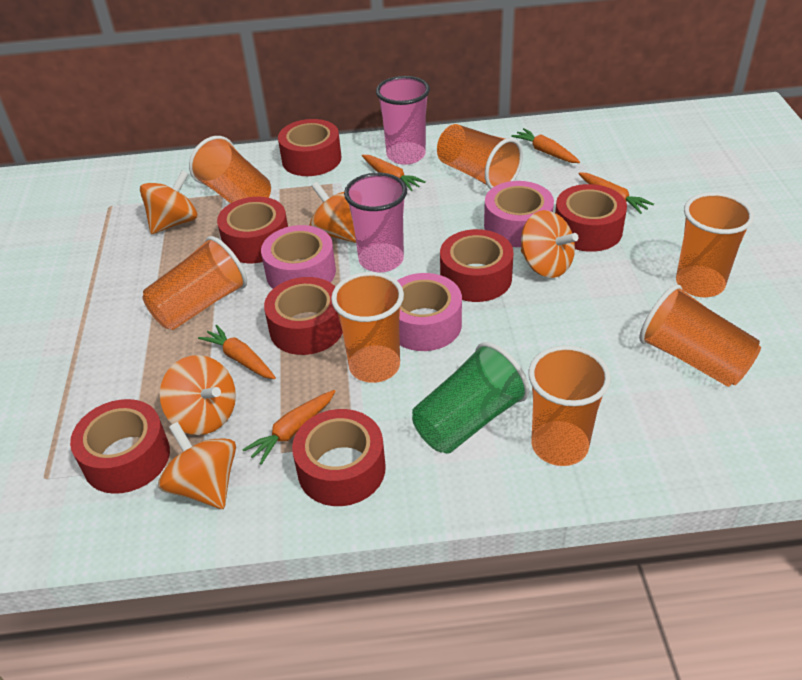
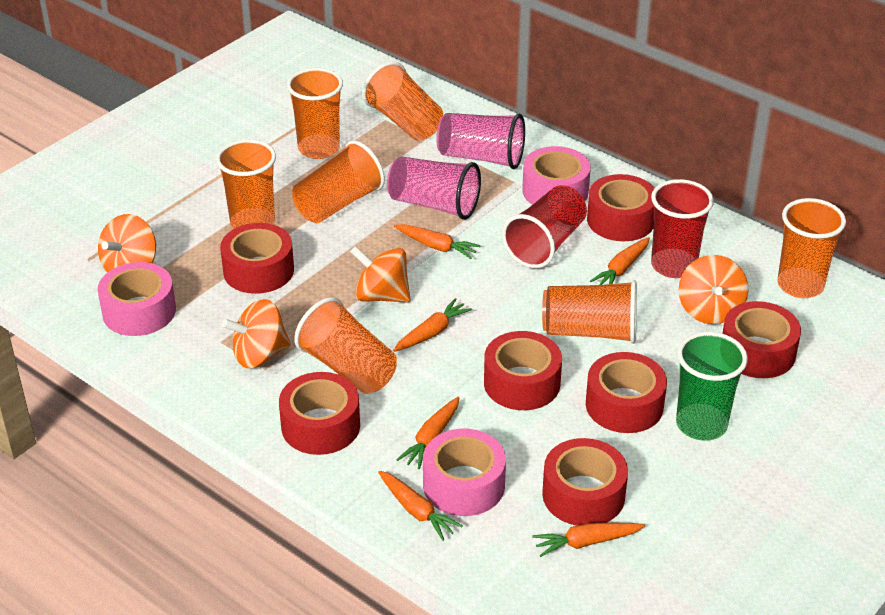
orange carrot: 5 -> 6
orange spinning top: 5 -> 4
red cup: 0 -> 2

